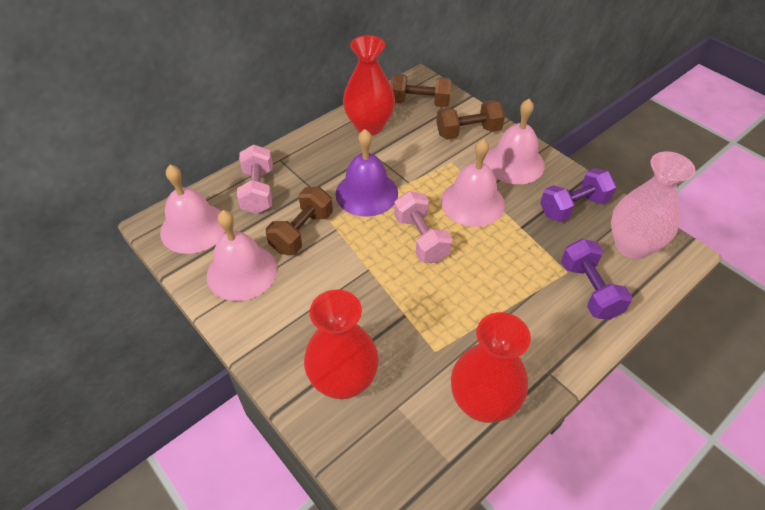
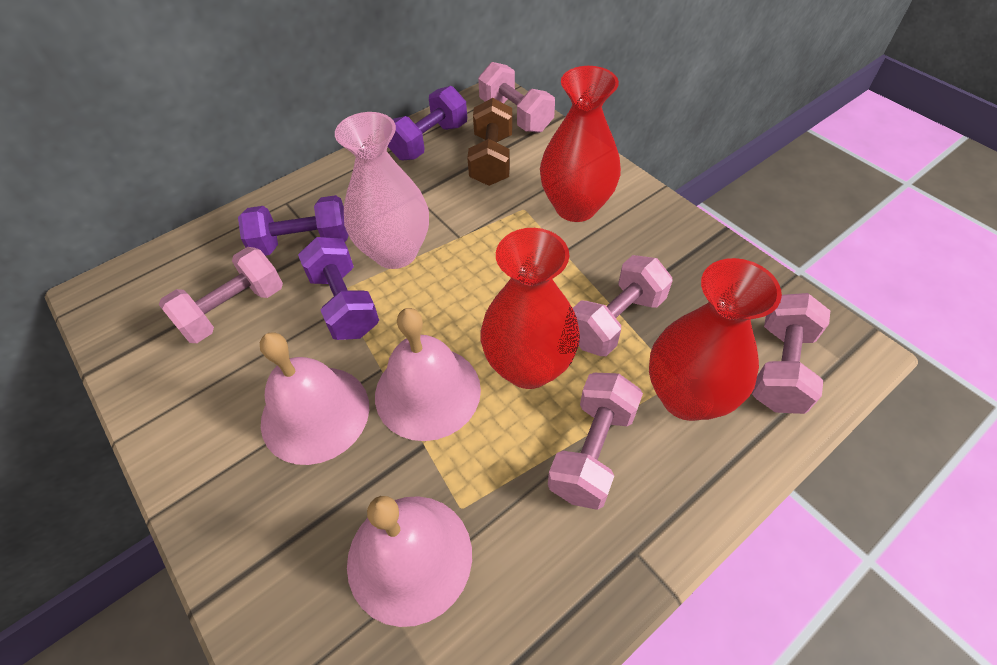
brown dumbbell: 3 -> 1
pink bell: 4 -> 3
pink dumbbell: 2 -> 5
purple bell: 1 -> 0
purple dumbbell: 2 -> 3

